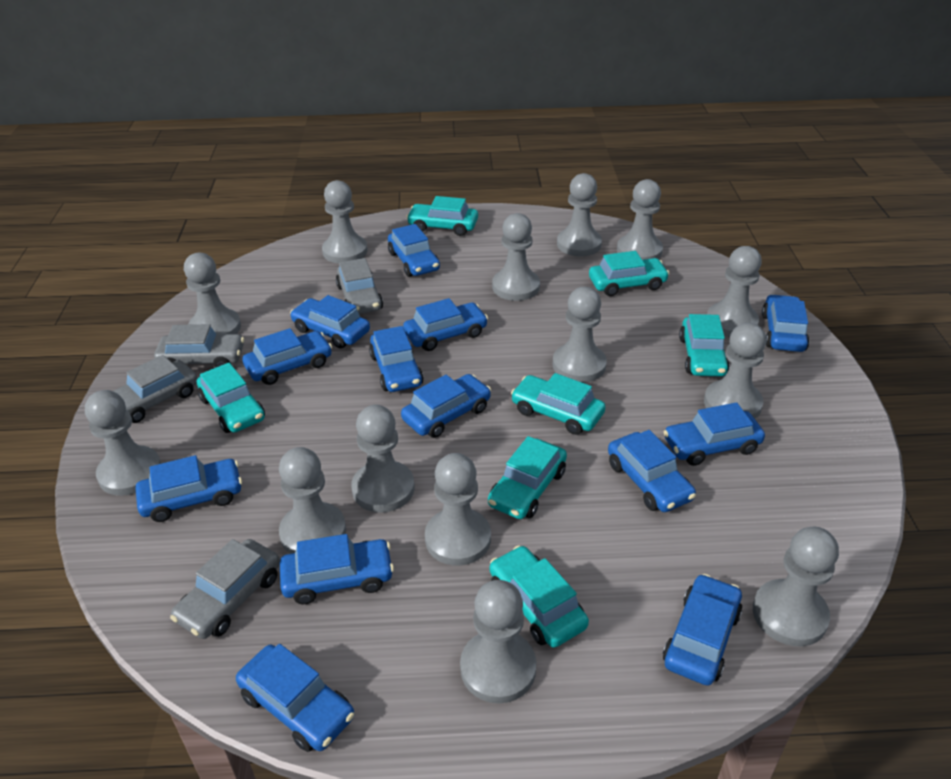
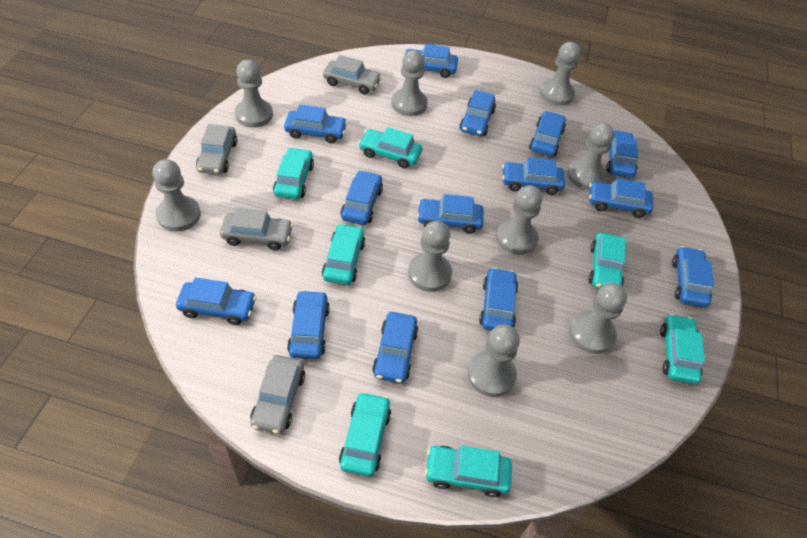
blue car: 13 -> 14
grey pawn: 14 -> 9

